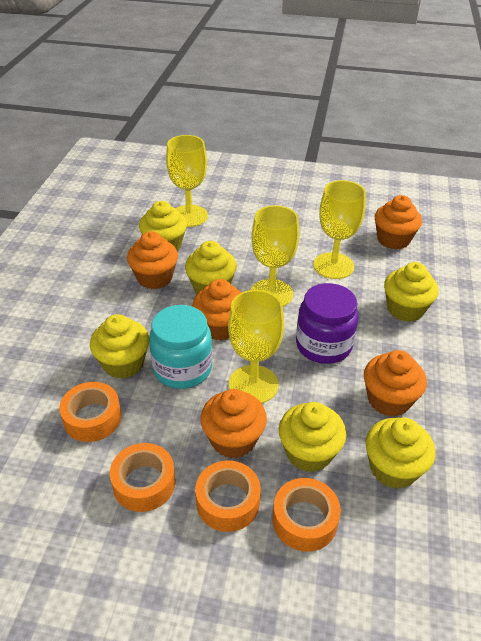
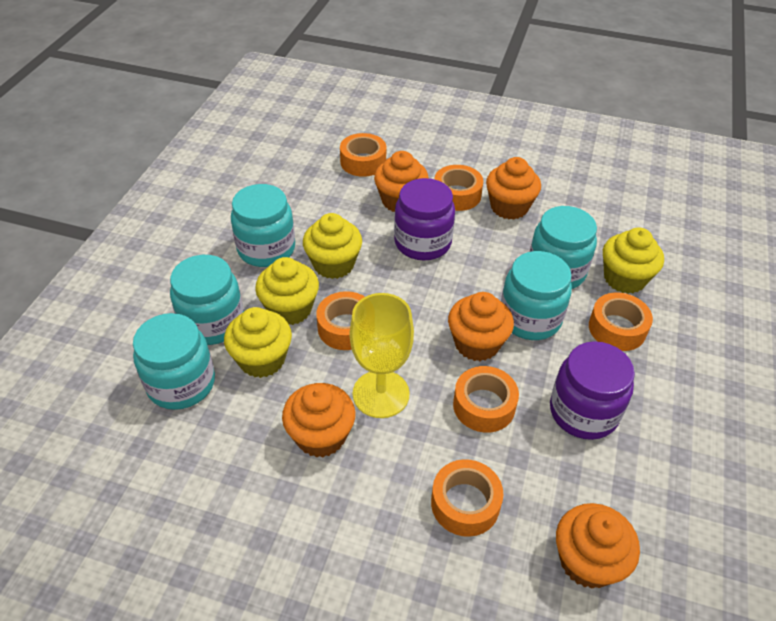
orange tape: 4 -> 6
purple jar: 1 -> 2
turquoise jar: 1 -> 5
yellow cupcake: 6 -> 4
yellow goblet: 4 -> 1

